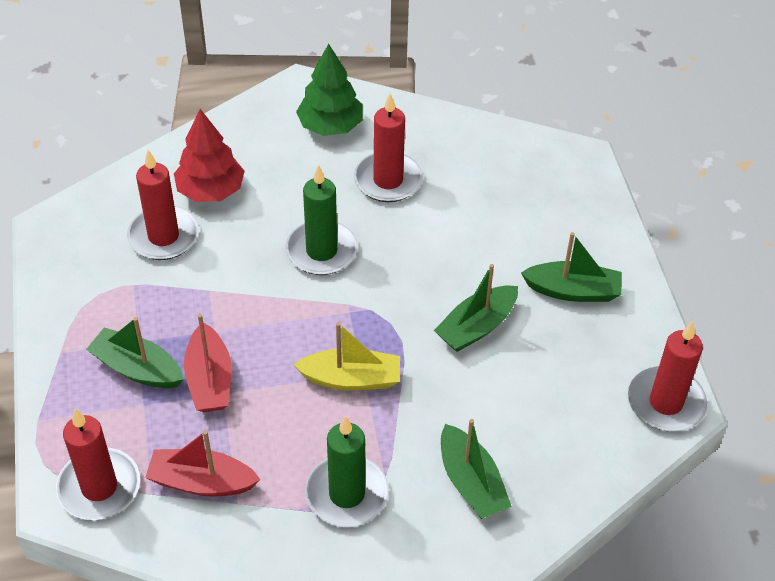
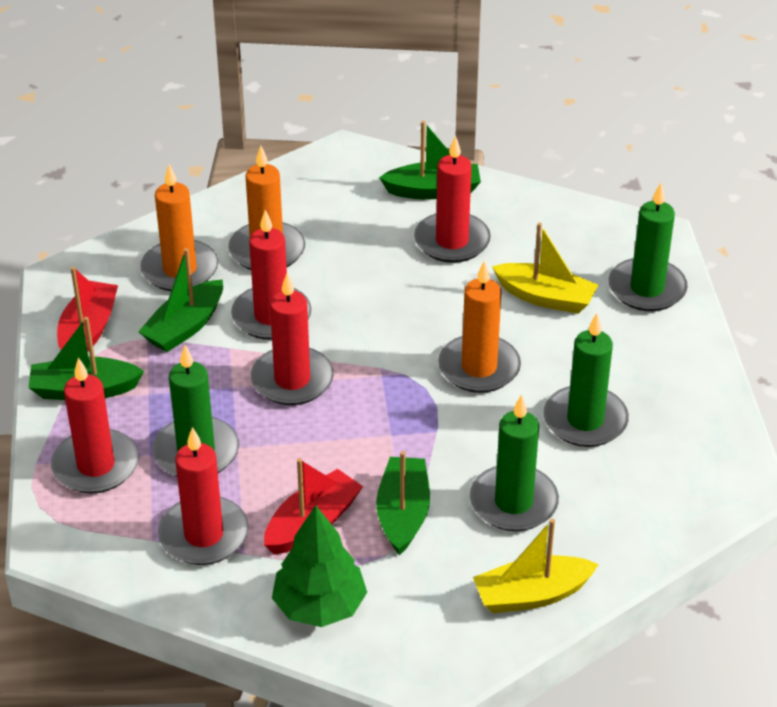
green candle: 2 -> 4
orange candle: 0 -> 3
red candle: 4 -> 5
red tree: 1 -> 0
yellow boat: 1 -> 2

